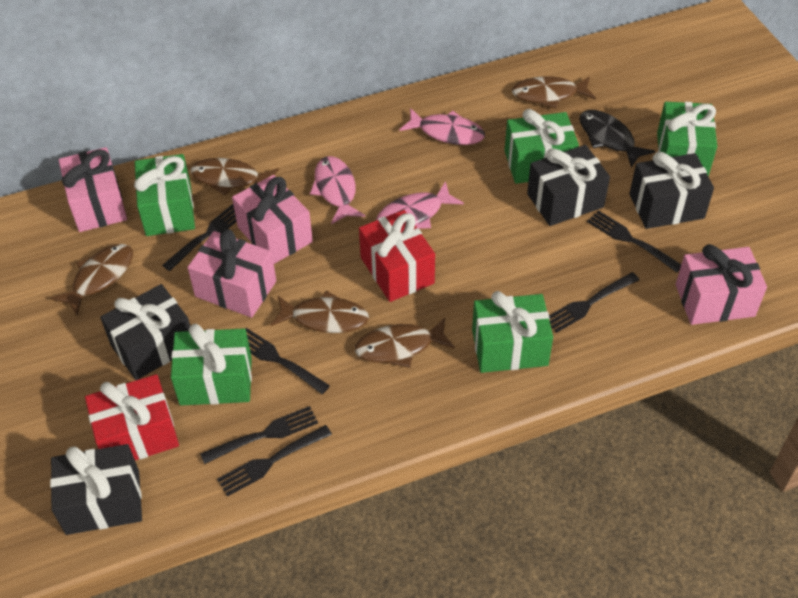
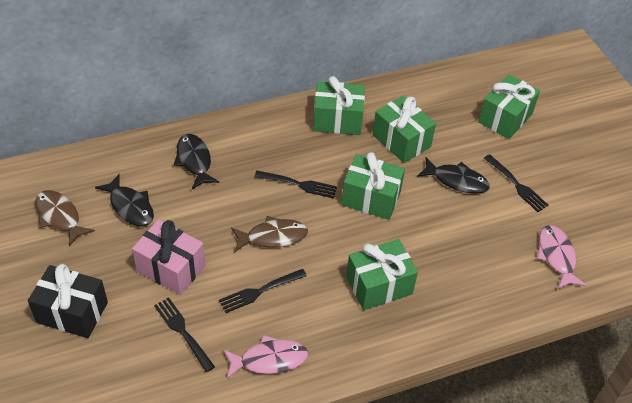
black fish: 1 -> 3
black fork: 6 -> 4
black gift: 4 -> 1
brown fish: 5 -> 2
pink fish: 3 -> 2
pink gift: 4 -> 1
red gift: 2 -> 0

